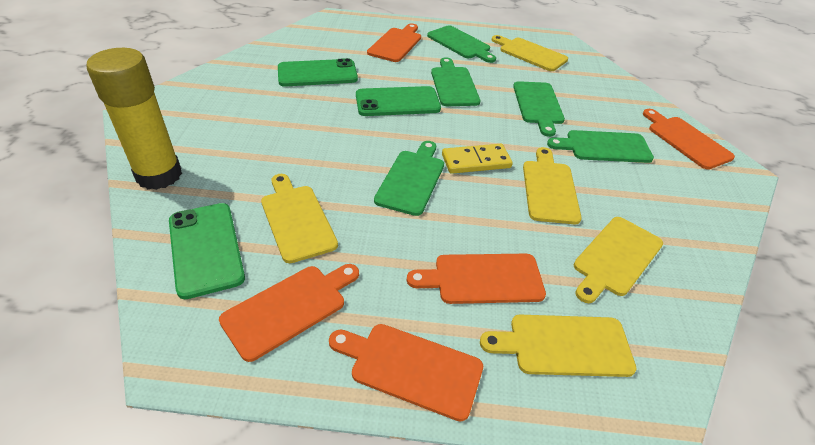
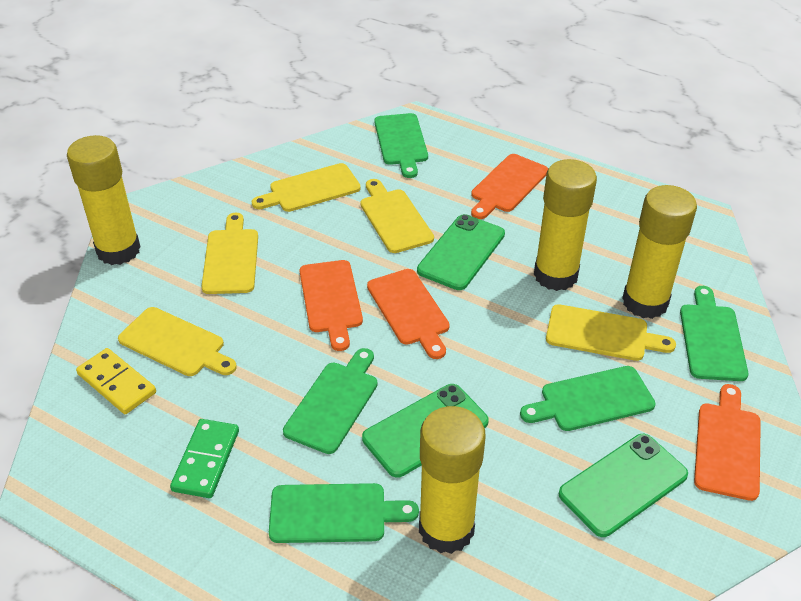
green domino: 0 -> 1
orange cutting board: 5 -> 4
yellow glue stick: 1 -> 4

